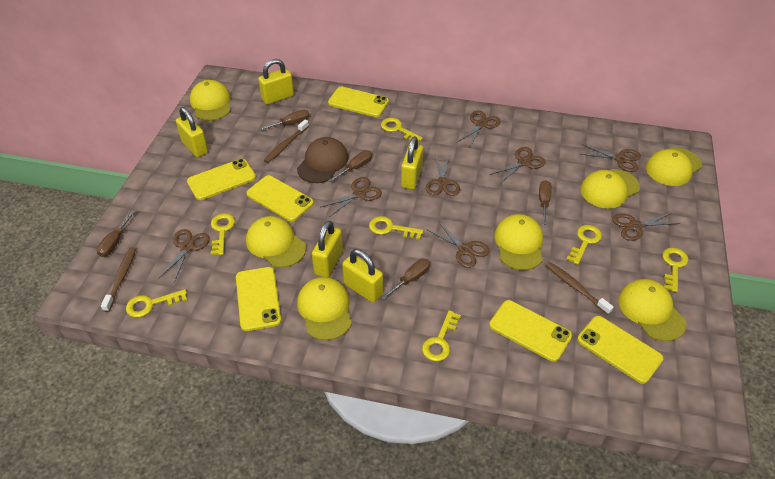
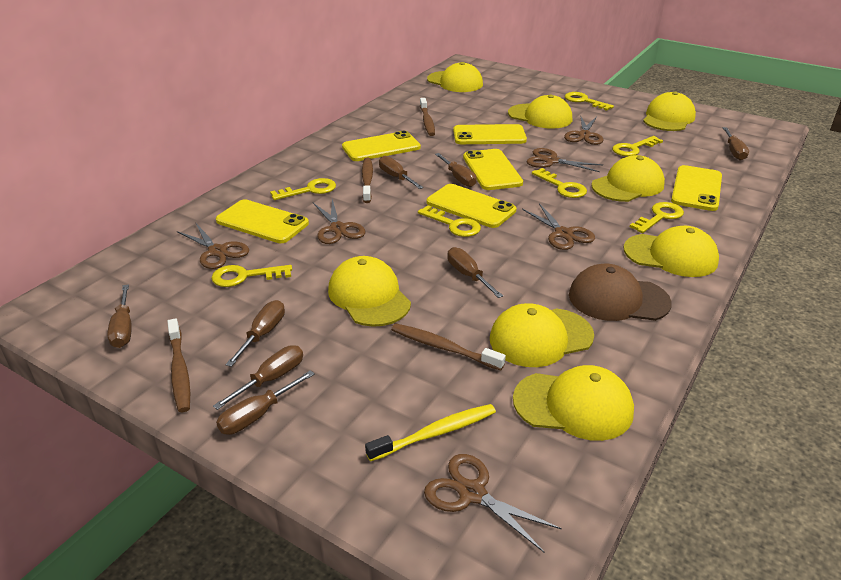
brown scissors: 8 -> 6
brown screwdriver: 5 -> 8
brown toothbrush: 3 -> 4
yellow cap: 7 -> 8
yellow padlock: 5 -> 0
yellow toothbrush: 0 -> 1

